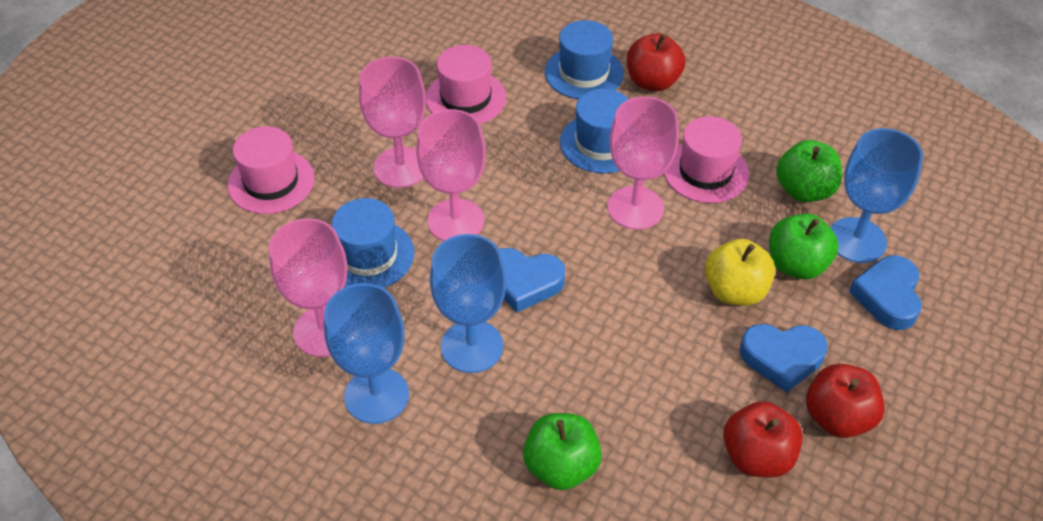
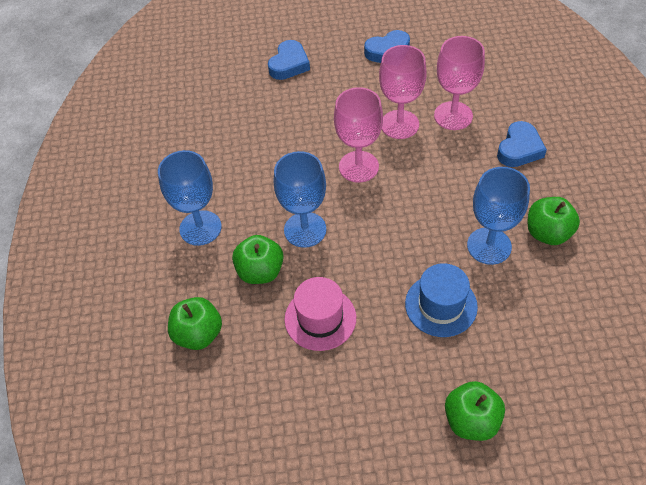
blue hat: 3 -> 1
green apple: 3 -> 4
pink goblet: 4 -> 3
pink hat: 3 -> 1
red apple: 3 -> 0
yellow apple: 1 -> 0

